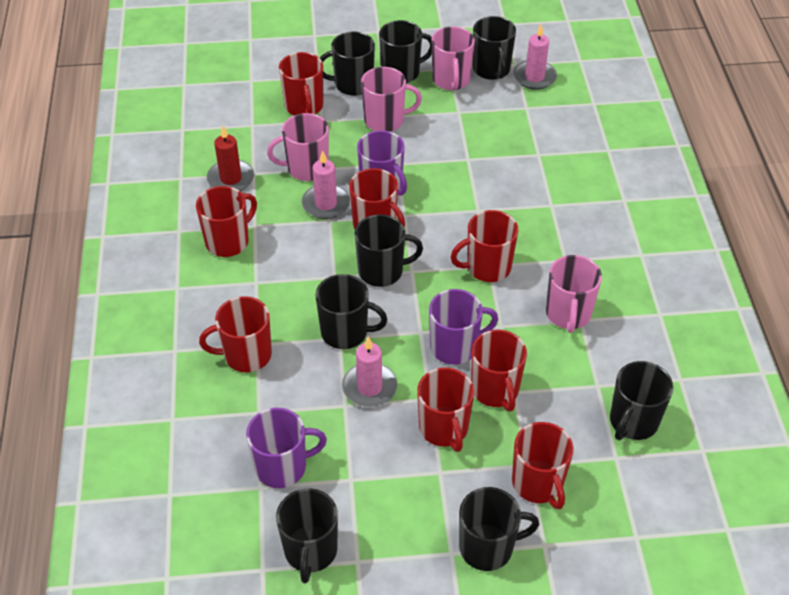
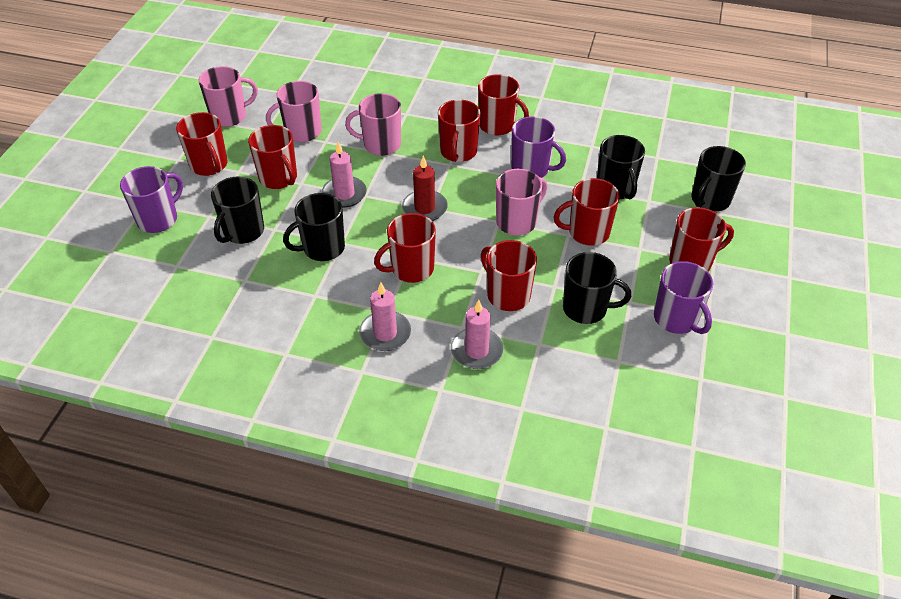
black mug: 8 -> 5

